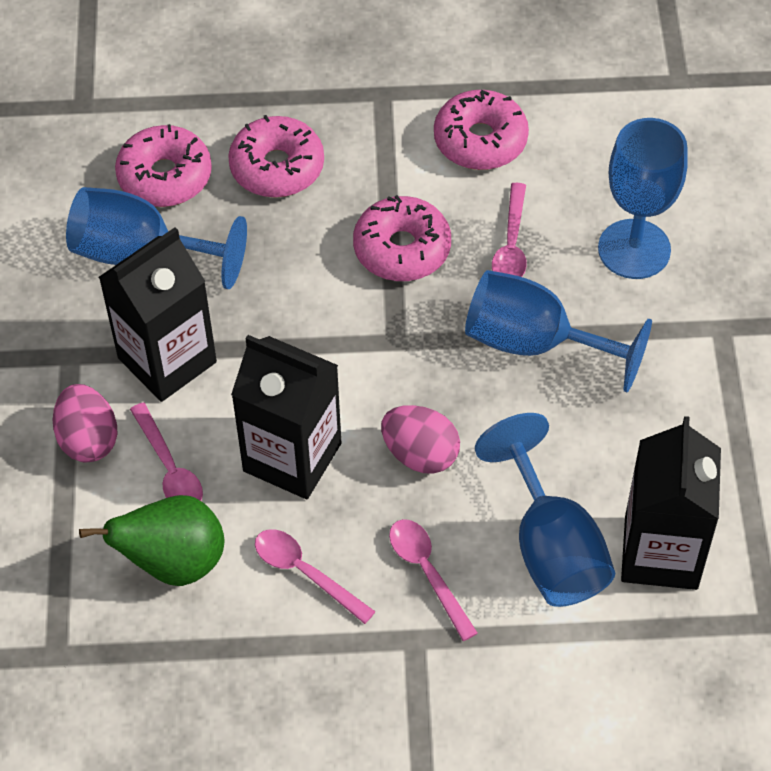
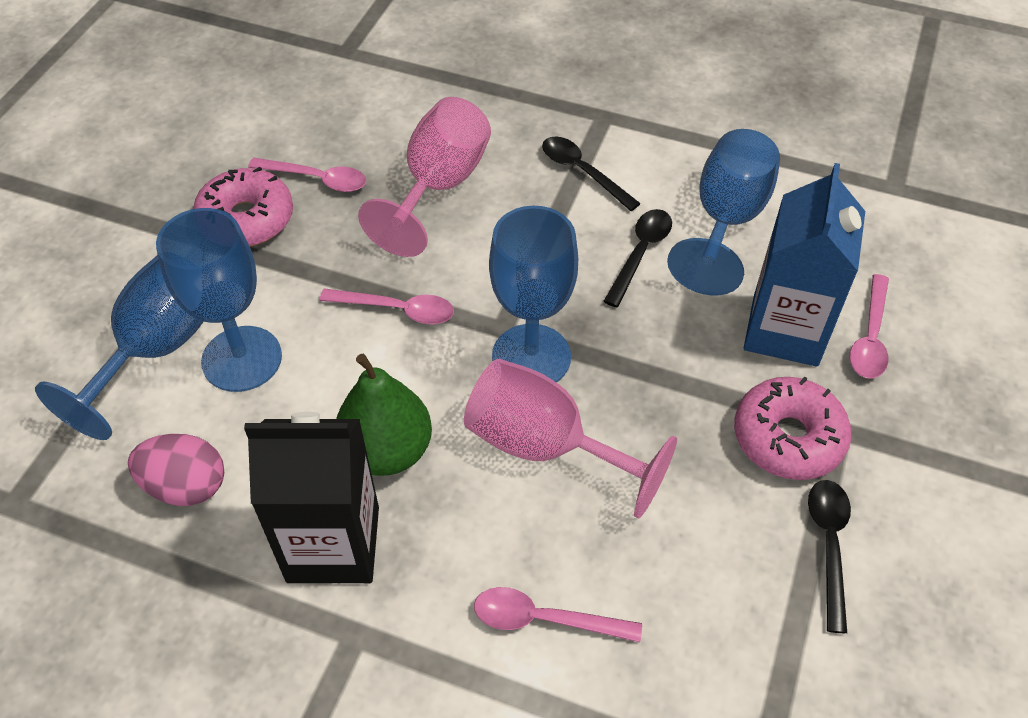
black carton: 3 -> 1
black spoon: 0 -> 3
blue carton: 0 -> 1
pink donut: 4 -> 2
pink egg: 2 -> 1
pink goblet: 0 -> 2

